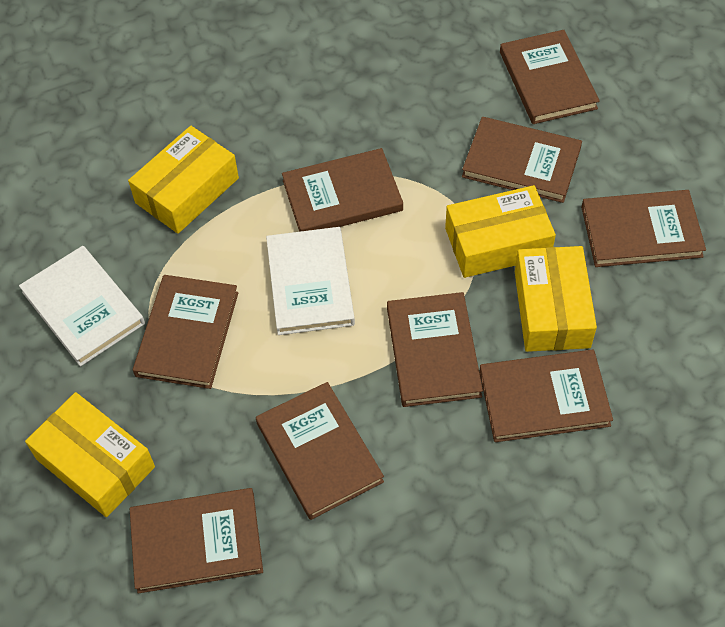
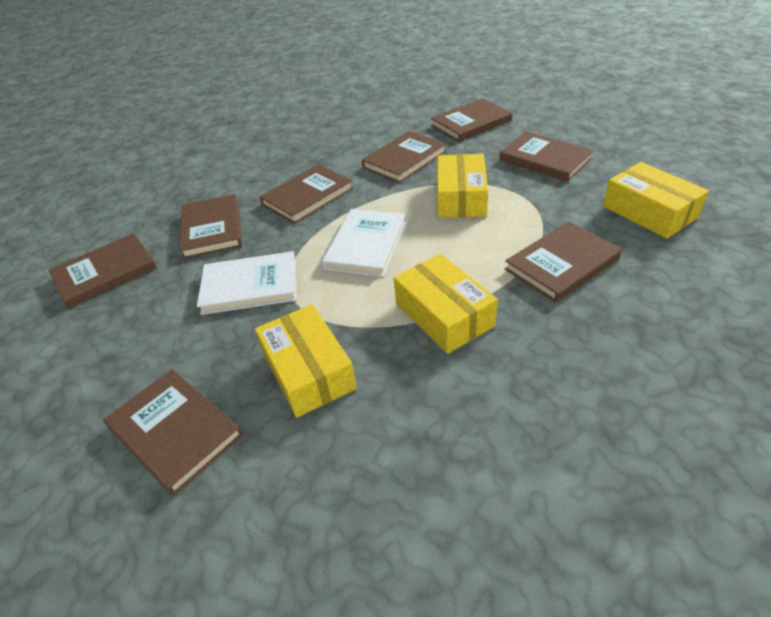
brown book: 9 -> 8

